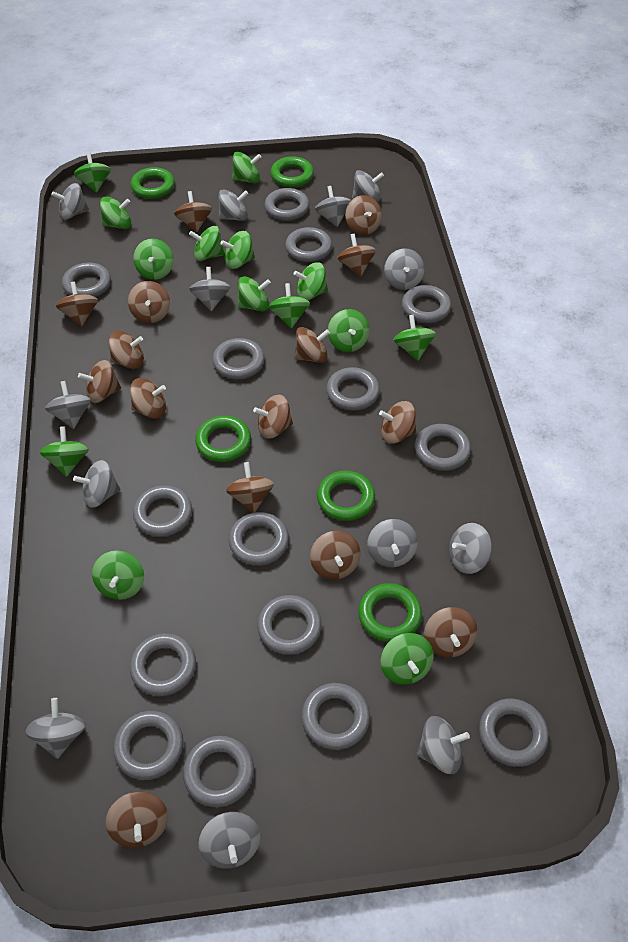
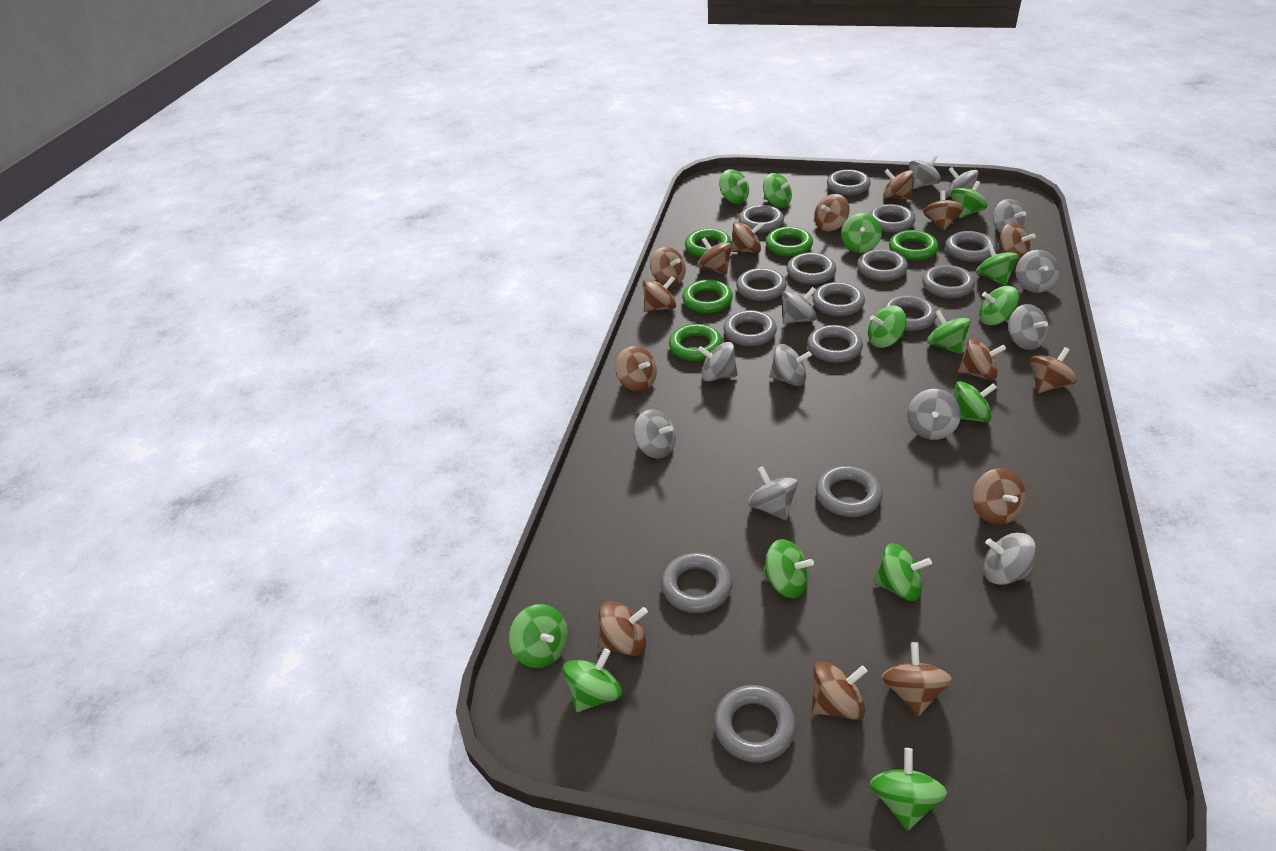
grey spinning top: 13 -> 12

